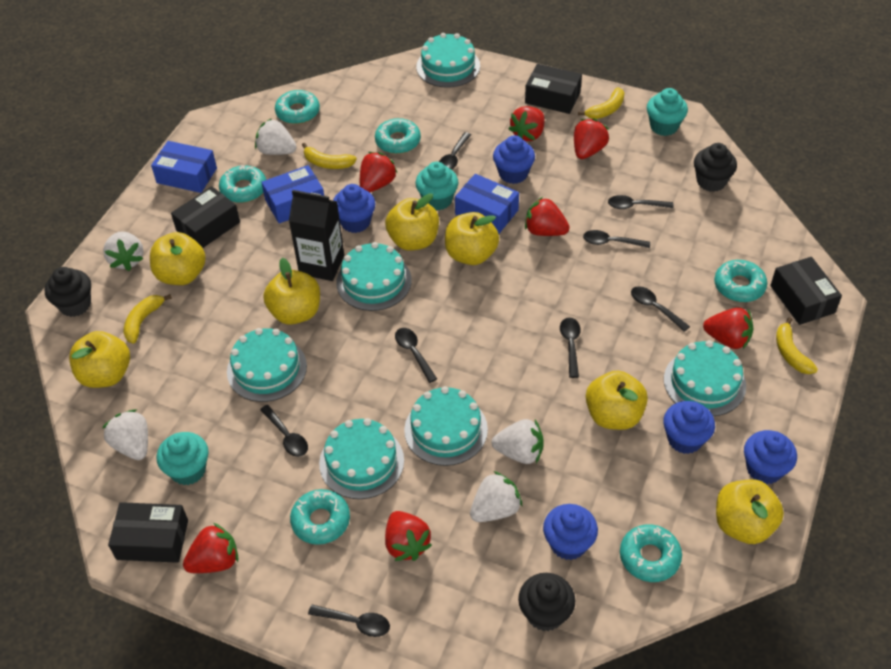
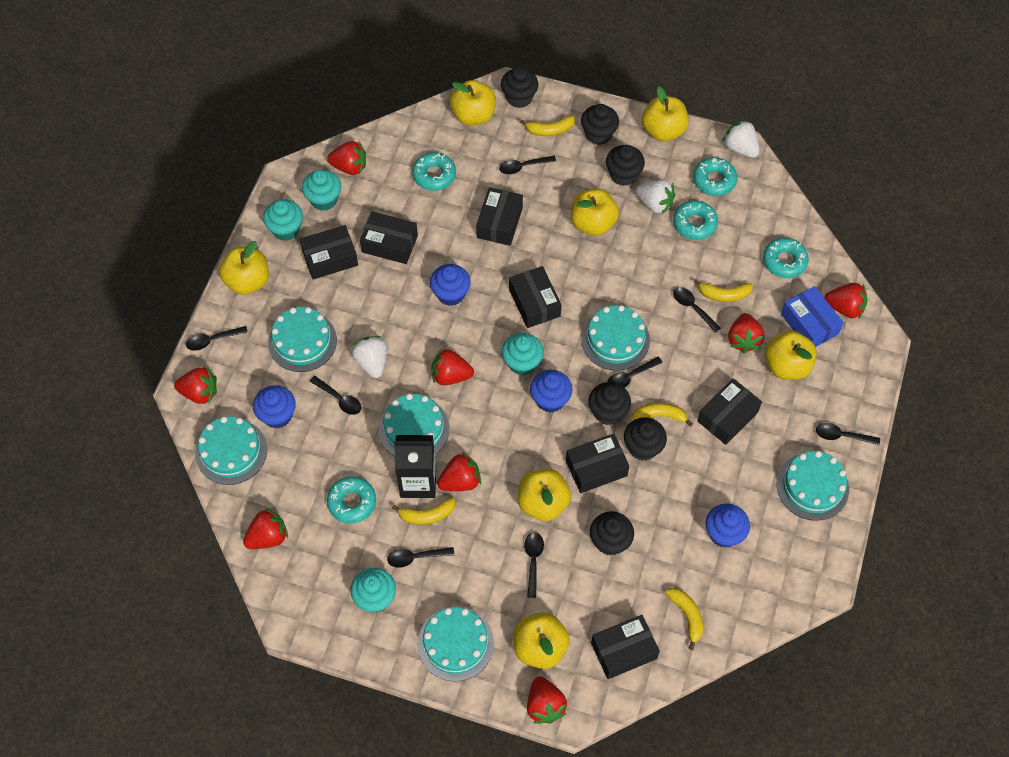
black box: 4 -> 7
black cupcake: 3 -> 6
blue box: 3 -> 1
blue cupcake: 5 -> 4
red strawberry: 7 -> 8
turquoise cupcake: 3 -> 4
turquoise donut: 6 -> 5
white strawberry: 5 -> 3
yellow banana: 4 -> 5

